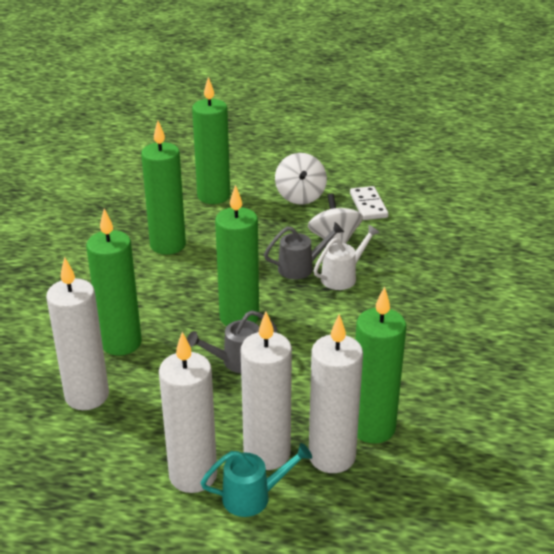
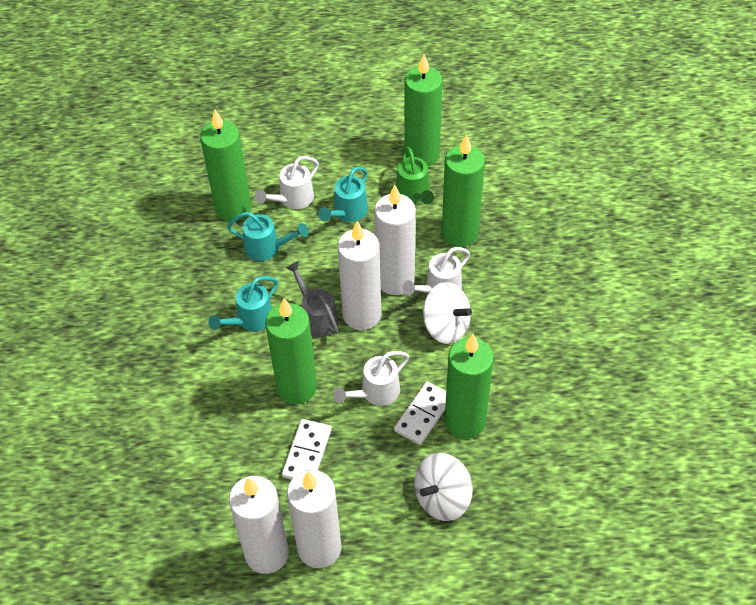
green watering can: 0 -> 1
grey watering can: 2 -> 1
turquoise watering can: 1 -> 3
white domino: 1 -> 2
white watering can: 1 -> 3

